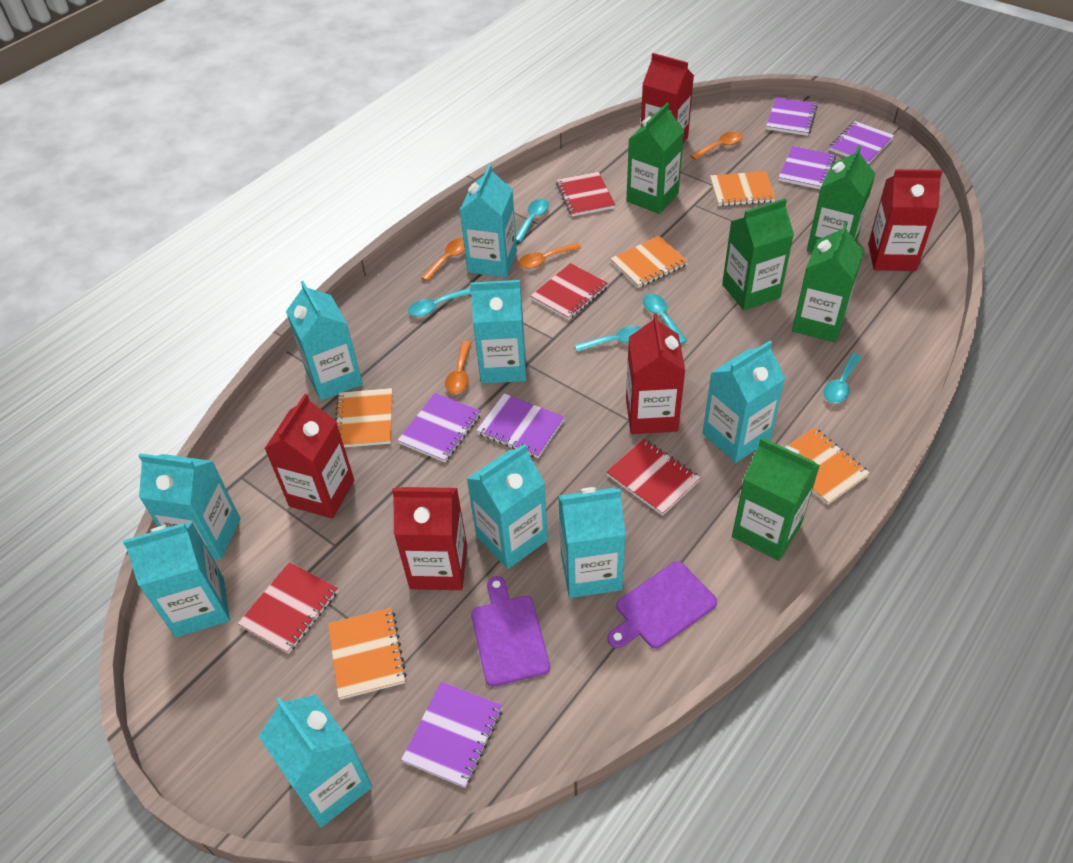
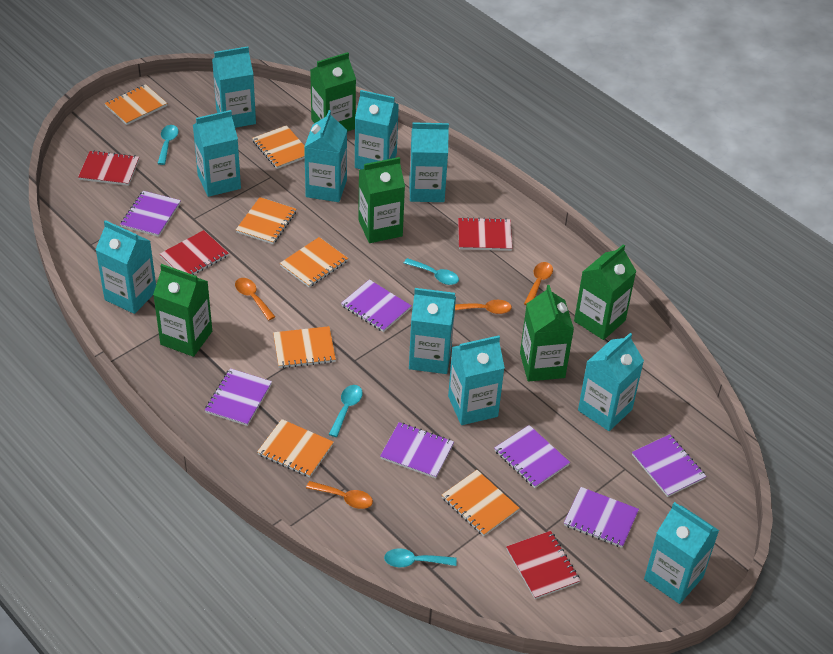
orange notebook: 5 -> 7
purple cutting board: 2 -> 0
purple notebook: 6 -> 7
red carton: 5 -> 0
turquoise carton: 9 -> 10
turquoise spoon: 5 -> 4

